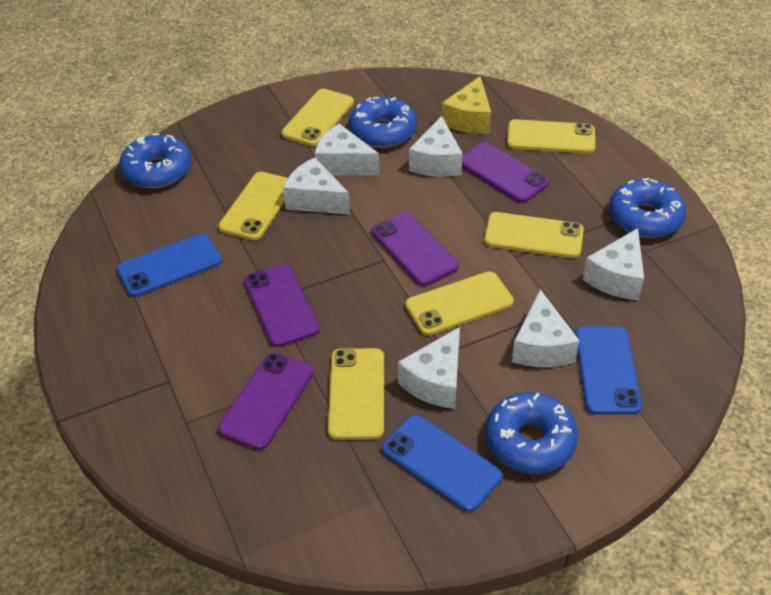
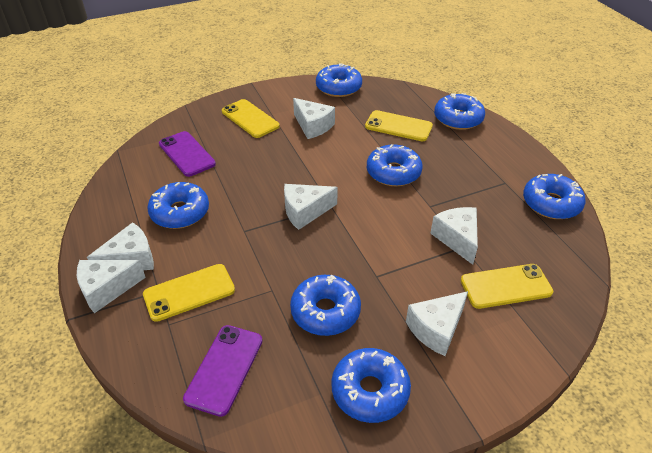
blue donut: 4 -> 7
blue phone: 3 -> 0
purple phone: 4 -> 2
yellow cheese: 1 -> 0
yellow phone: 6 -> 4

